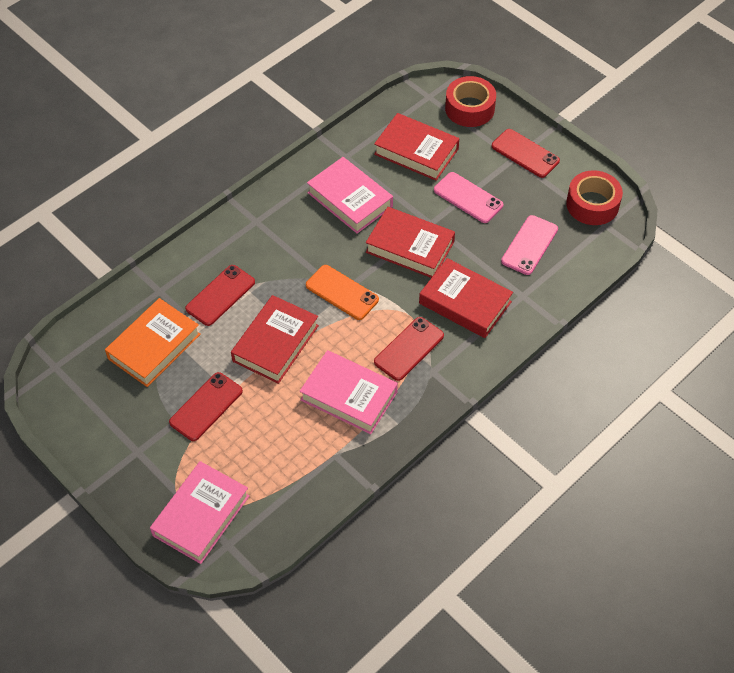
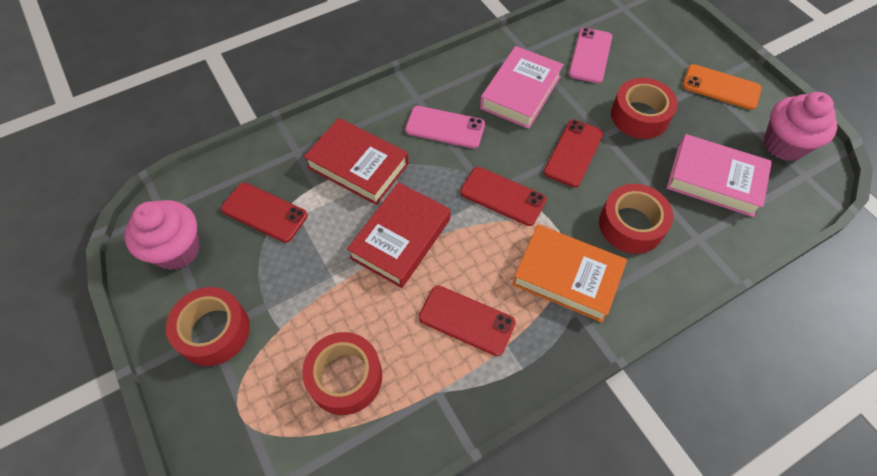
pink book: 3 -> 2
pink cupcake: 0 -> 2
red book: 4 -> 2
red tape: 2 -> 4

